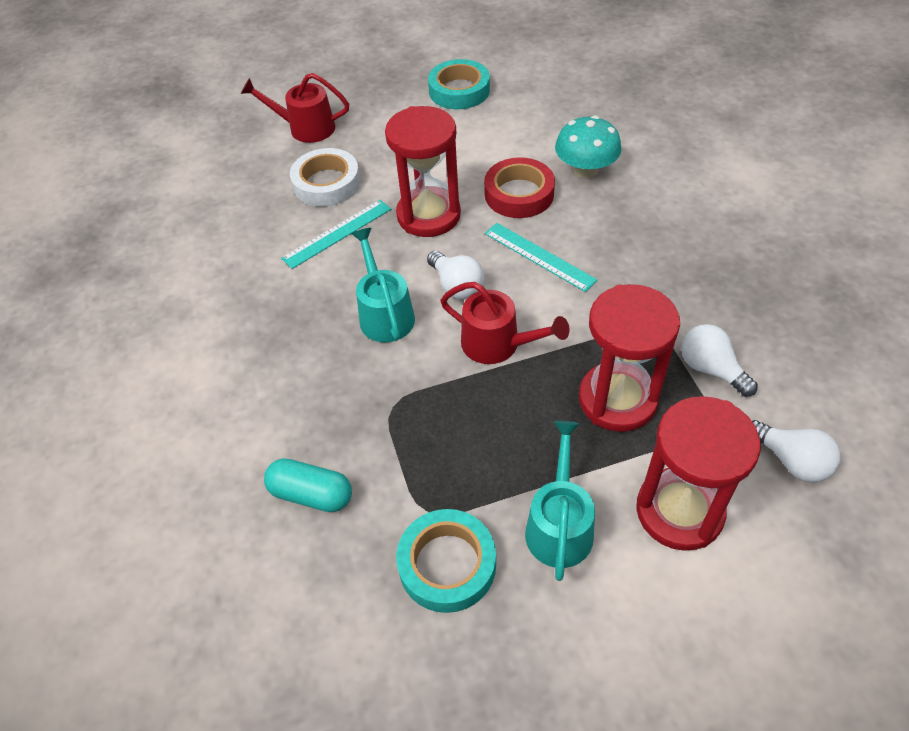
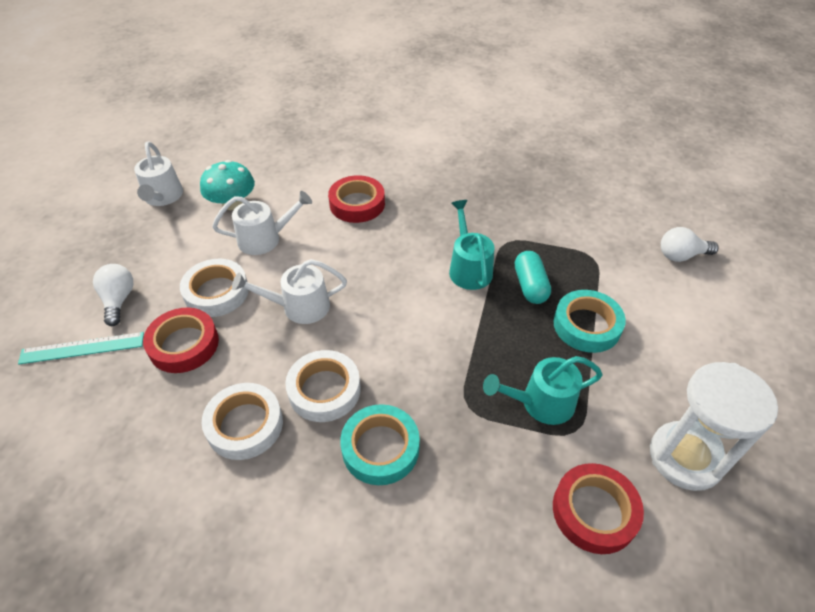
red hourglass: 3 -> 0
red tape: 1 -> 3
red watering can: 2 -> 0
turquoise ruler: 2 -> 1
white hourglass: 0 -> 1
white light bulb: 3 -> 2
white tape: 1 -> 3
white watering can: 0 -> 3

